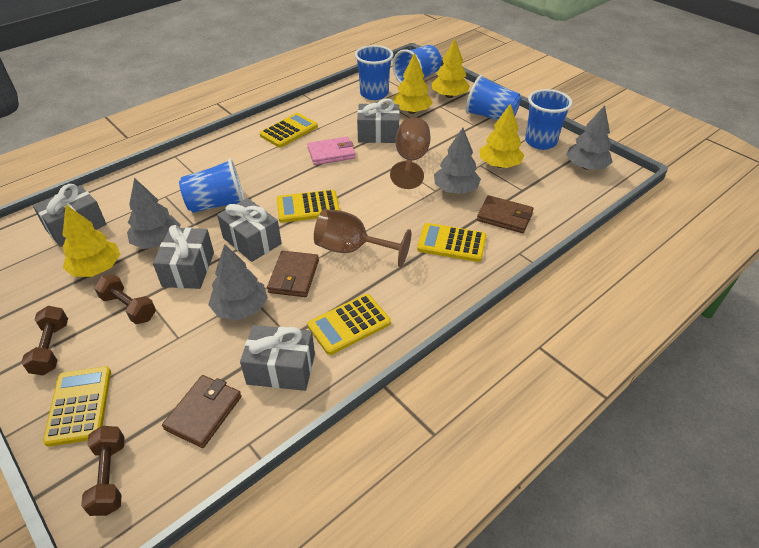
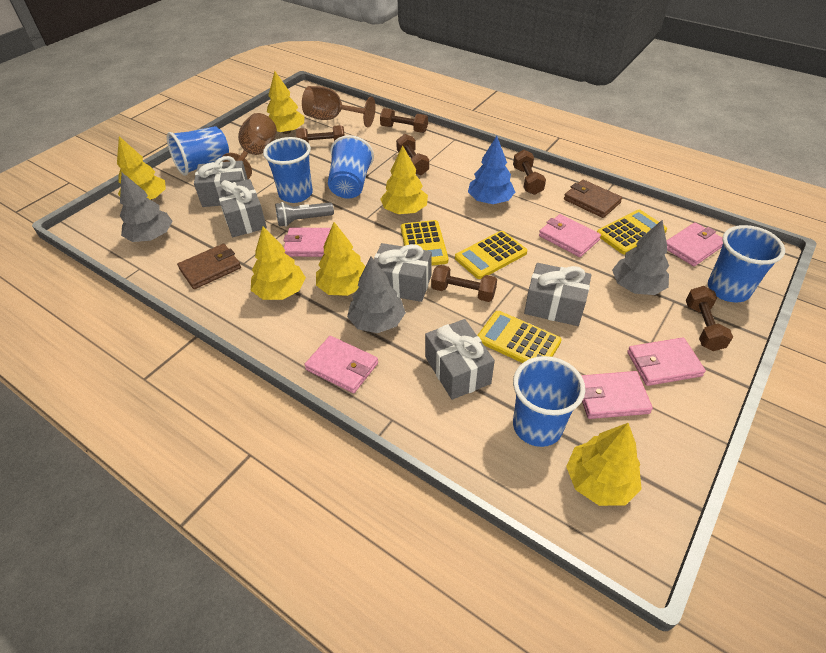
blue tree: 0 -> 1
brown dumbbell: 3 -> 6
brown wallet: 3 -> 2
grey flashlight: 0 -> 1
grey tree: 4 -> 3
pink wallet: 1 -> 6
yellow calculator: 5 -> 4
yellow tree: 4 -> 6

